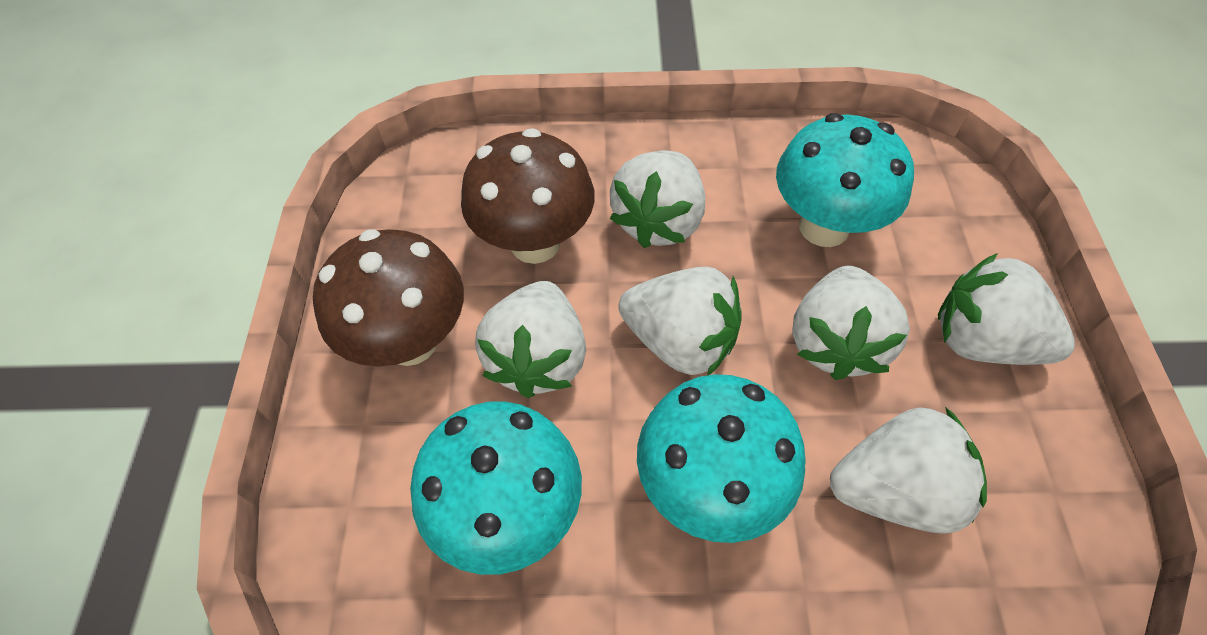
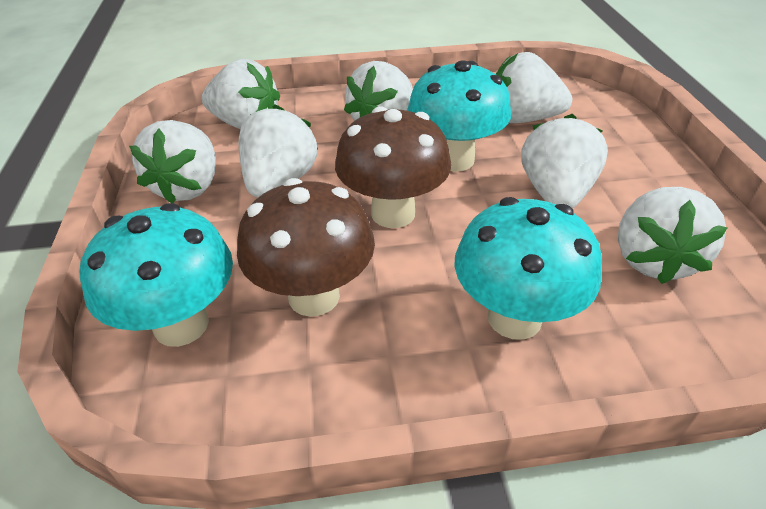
white strawberry: 6 -> 7

